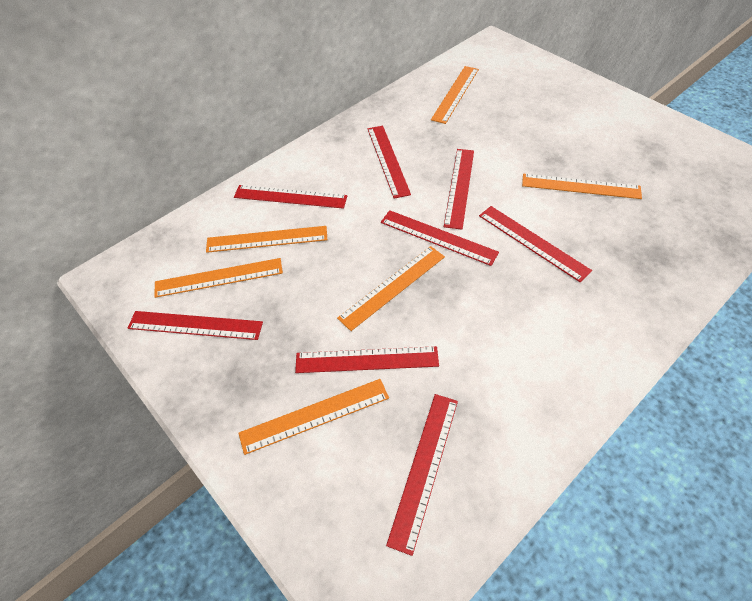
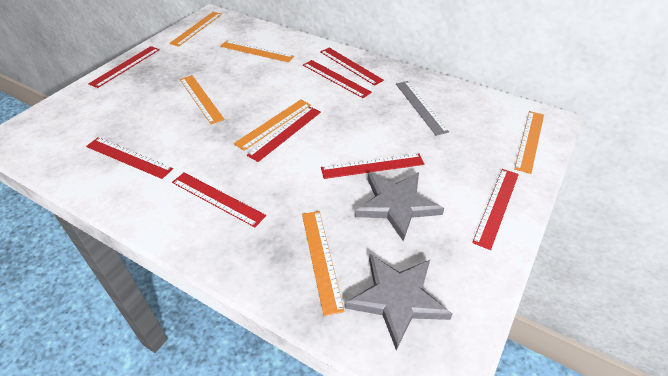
grey ruler: 0 -> 1
grey star: 0 -> 2

